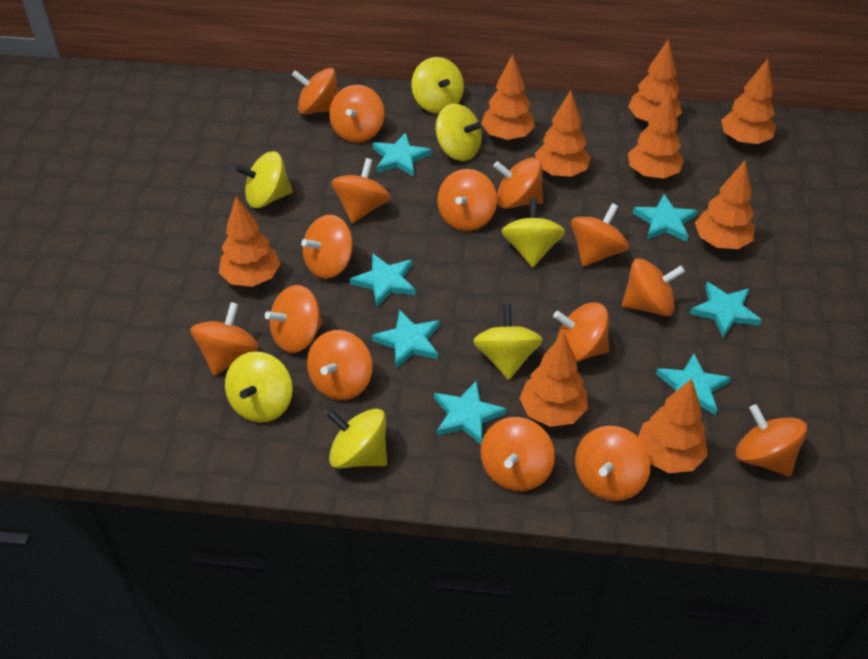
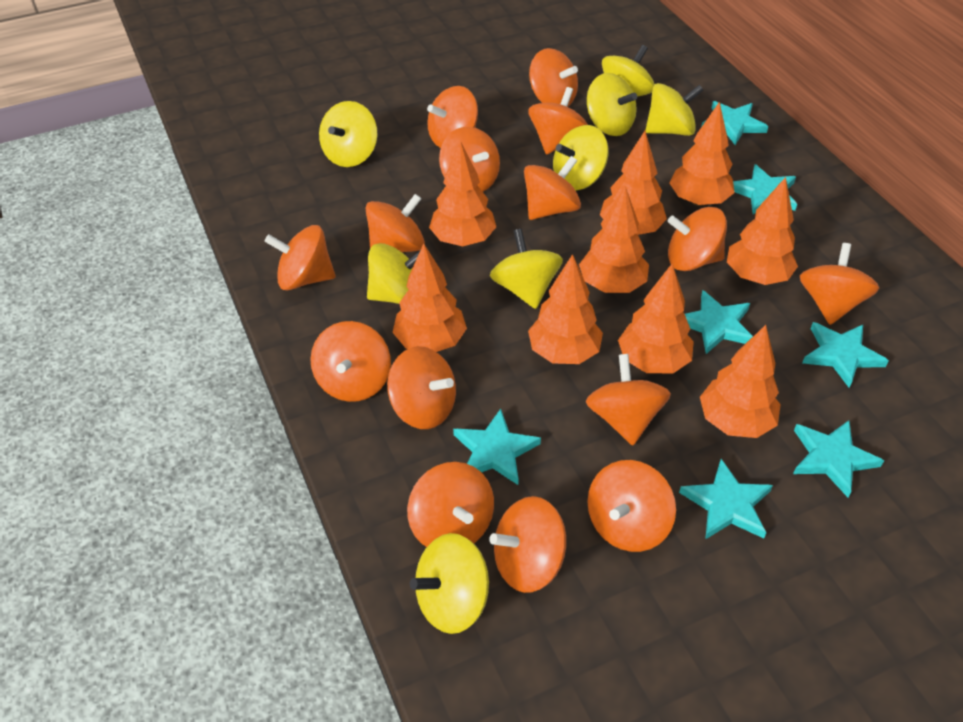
yellow spinning top: 7 -> 8

